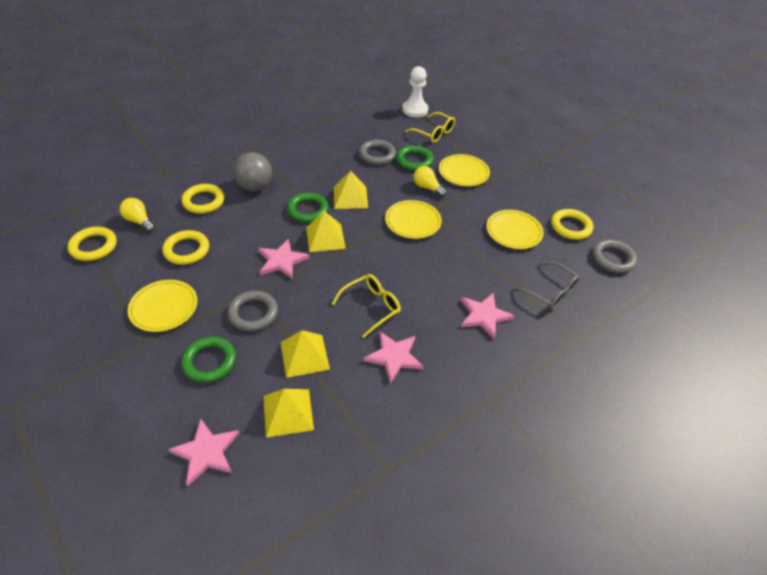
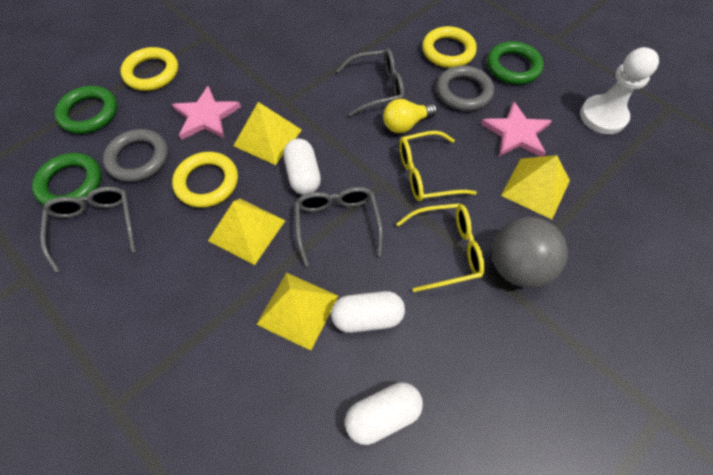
grey glasses: 1 -> 3
grey ring: 3 -> 2
pink star: 4 -> 2
white capsule: 0 -> 3
yellow light bulb: 2 -> 1
yellow plate: 4 -> 0
yellow ring: 4 -> 3

